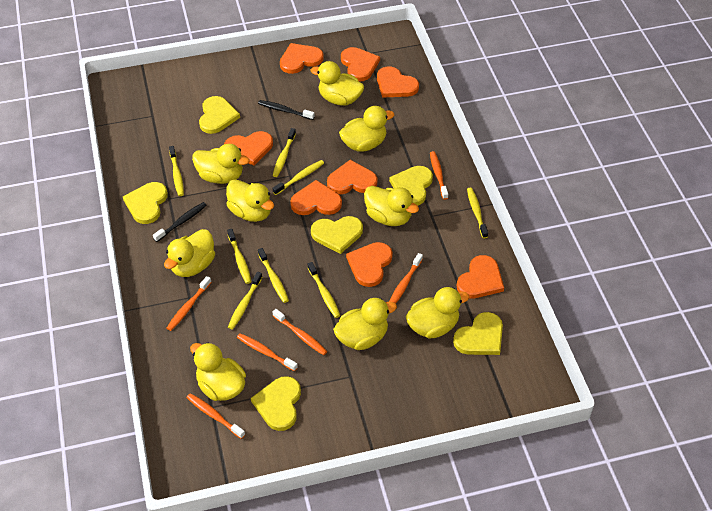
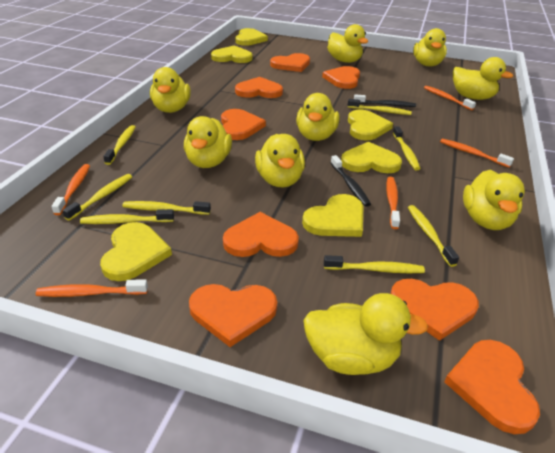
orange toothbrush: 6 -> 5

